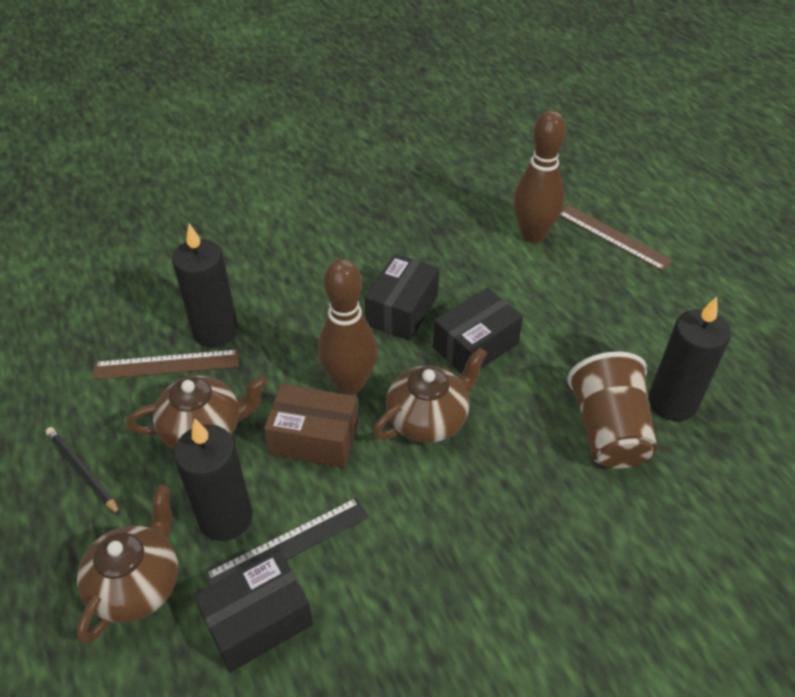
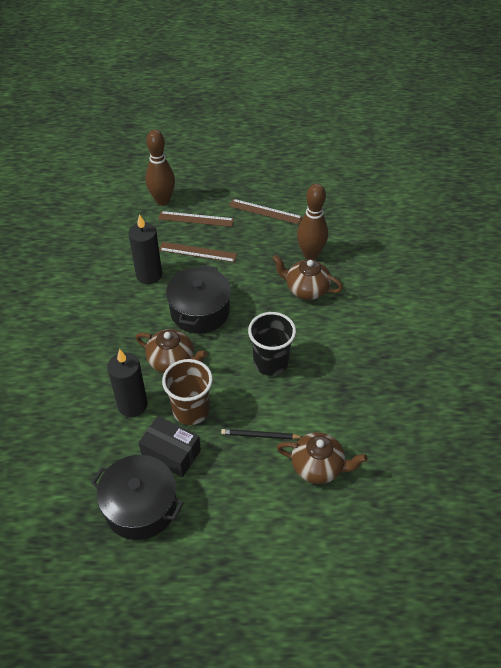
black box: 3 -> 1
black candle: 3 -> 2
black cup: 0 -> 1
black pot: 0 -> 2
black ruler: 1 -> 0
brown box: 1 -> 0
brown ruler: 2 -> 3

